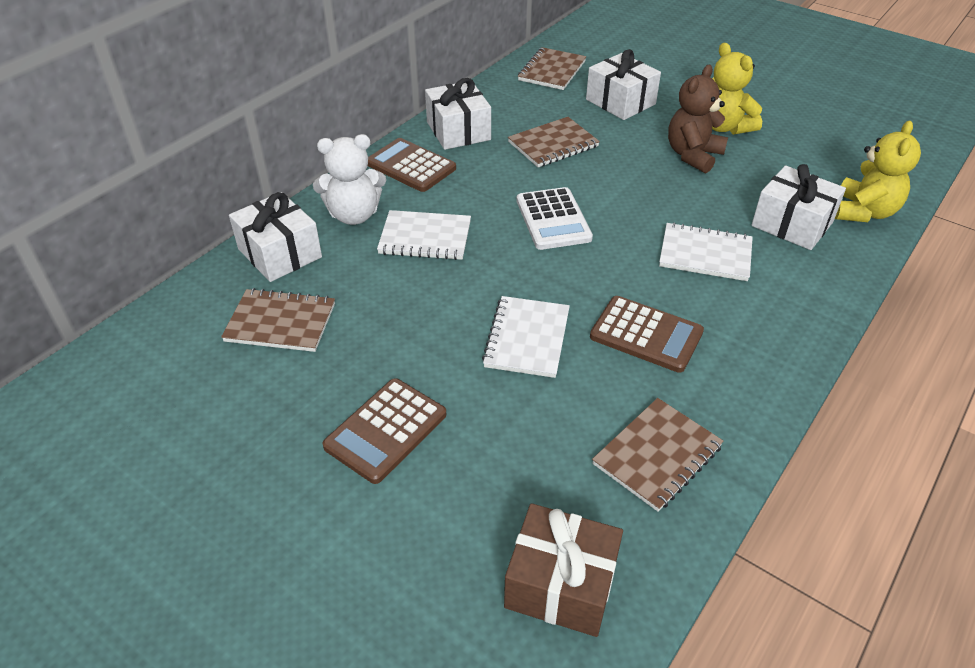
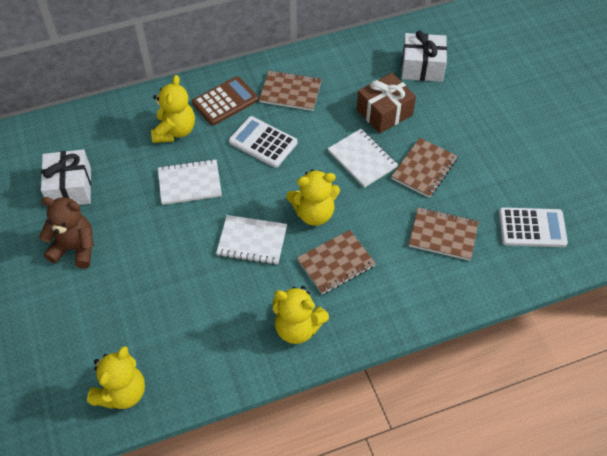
brown calculator: 3 -> 1
white calculator: 1 -> 2
white gift: 4 -> 2
white teddy bear: 1 -> 0
yellow teddy bear: 2 -> 4

